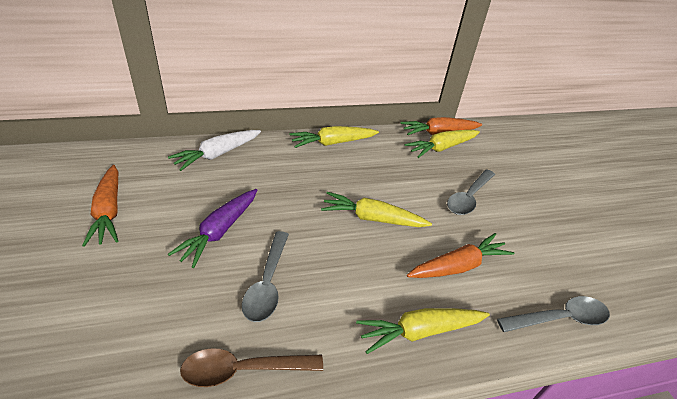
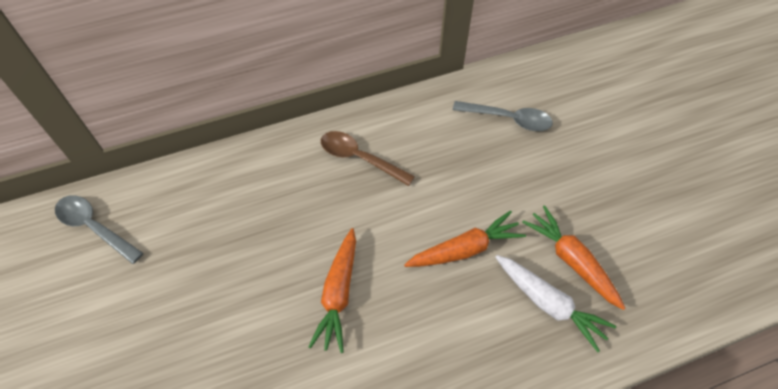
grey spoon: 3 -> 2
purple carrot: 1 -> 0
yellow carrot: 4 -> 0

